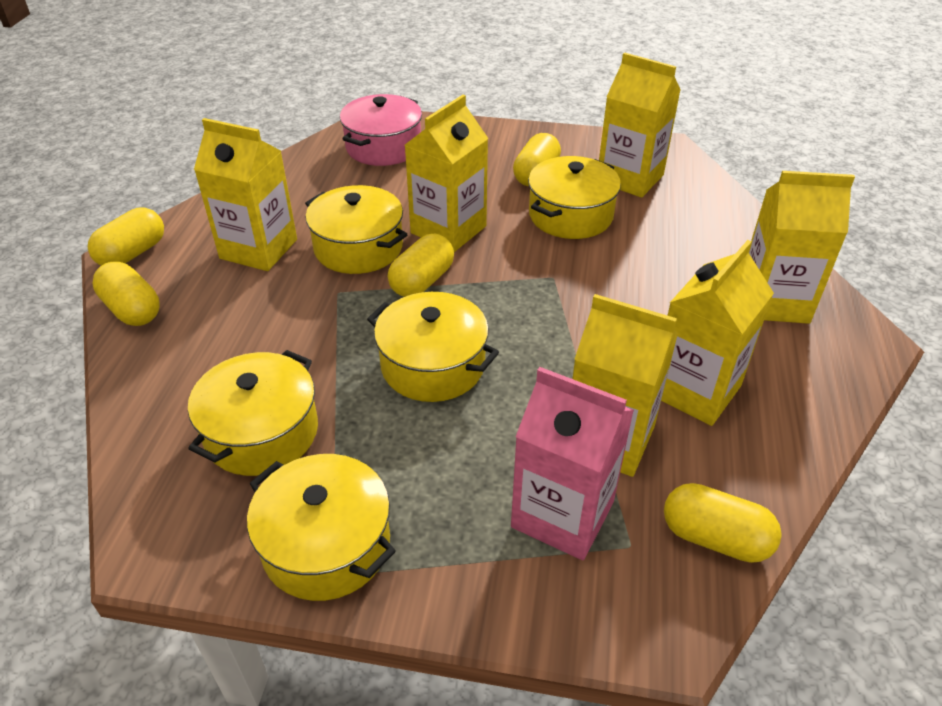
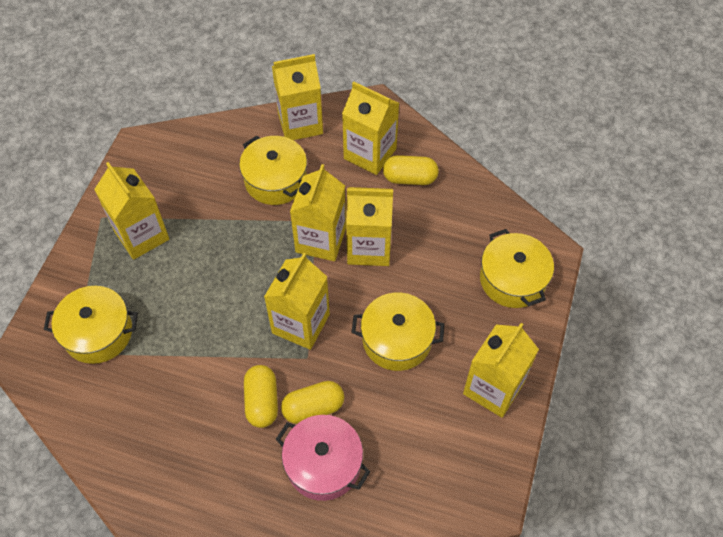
pink carton: 1 -> 0
yellow capsule: 5 -> 3
yellow carton: 6 -> 7
yellow pot: 5 -> 4

